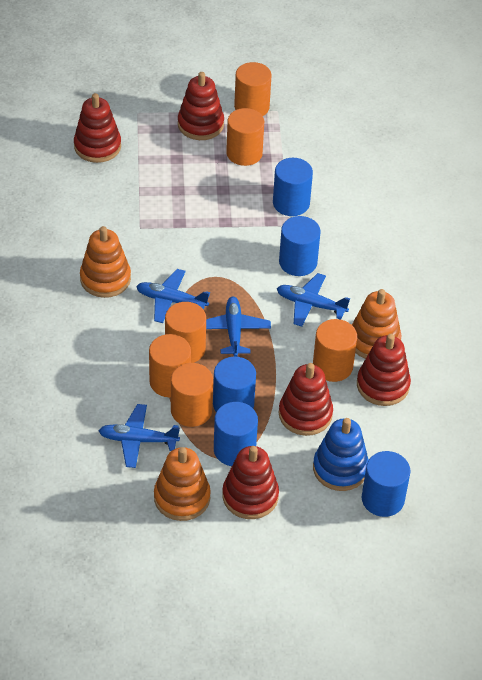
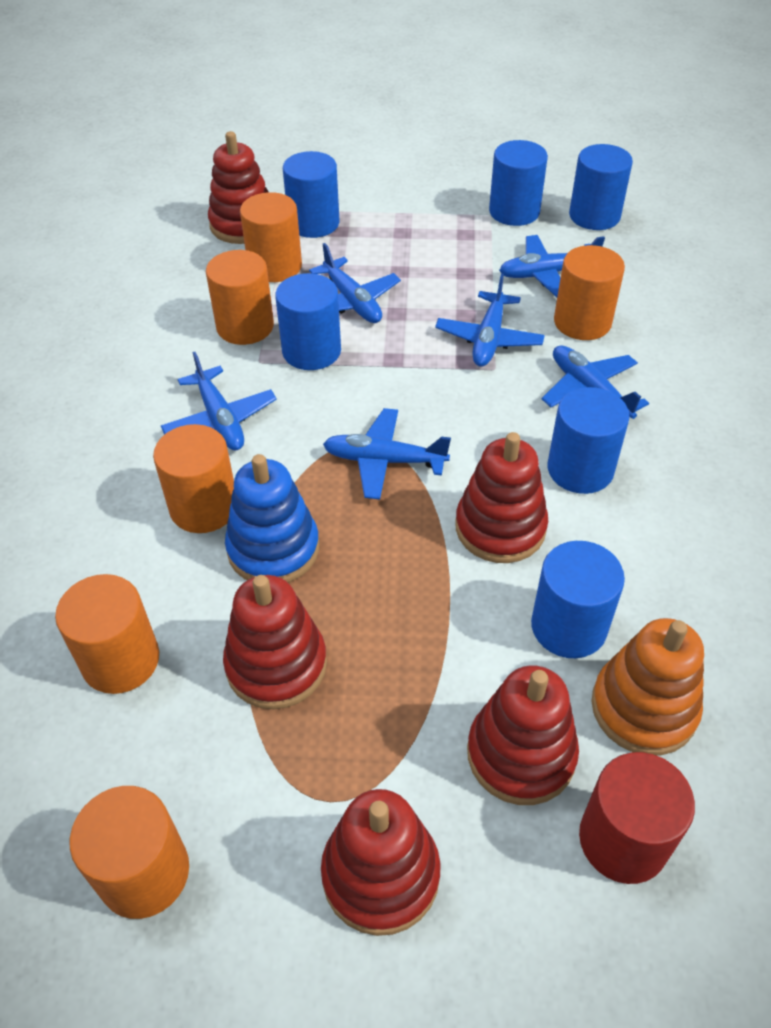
blue cylinder: 5 -> 6
blue plane: 4 -> 6
orange stacking toy: 3 -> 1
red cylinder: 0 -> 1

